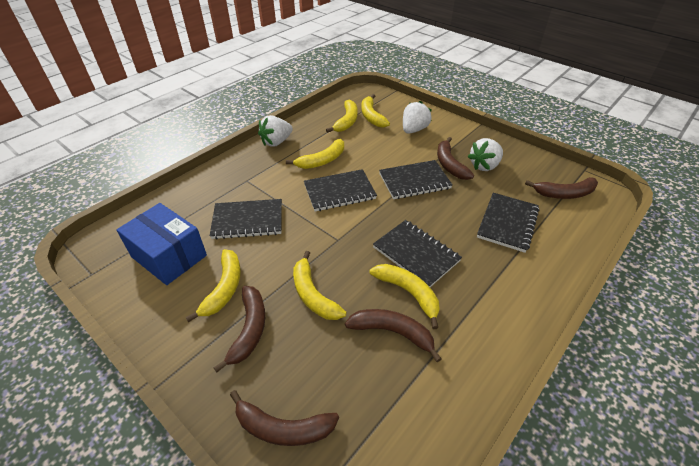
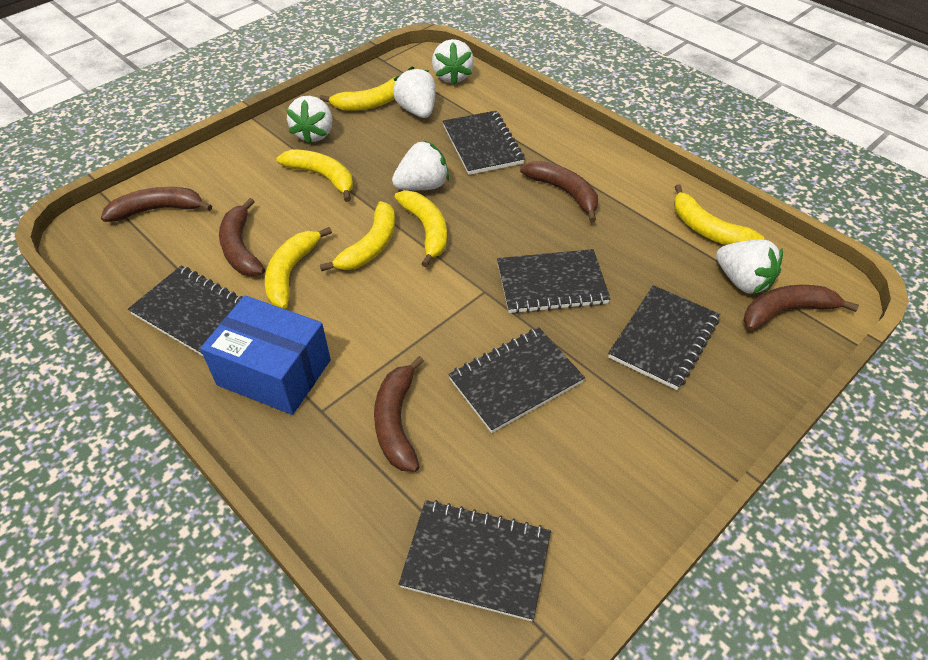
black notebook: 5 -> 6
white strawberry: 3 -> 5

